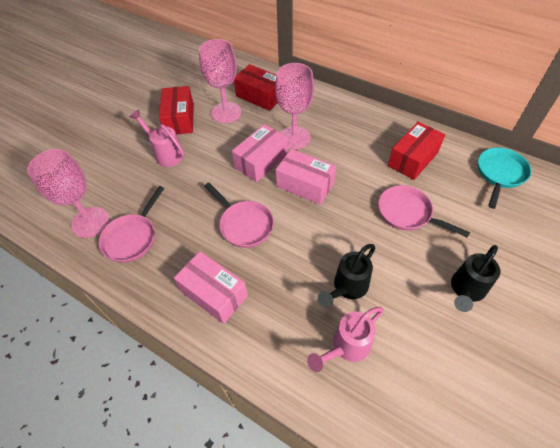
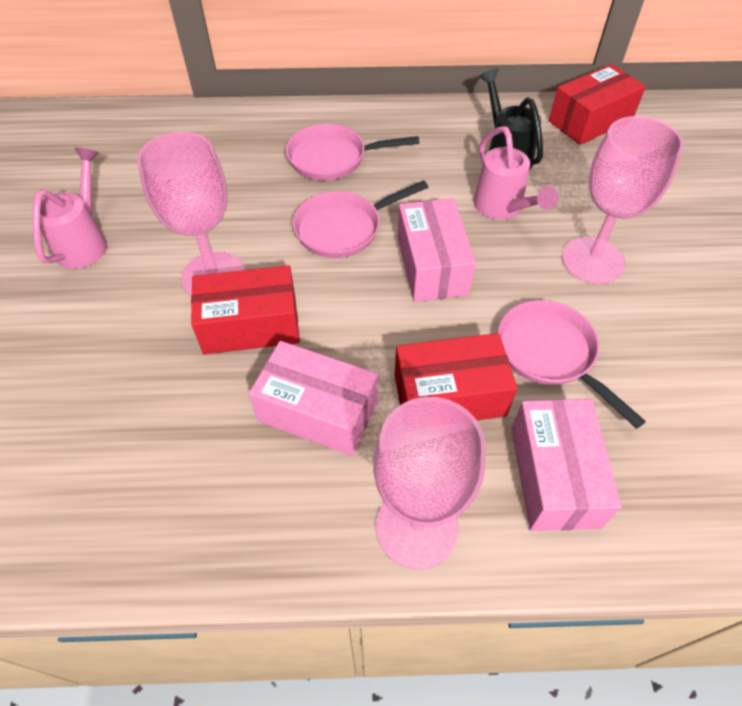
black watering can: 2 -> 1
turquoise pan: 1 -> 0

